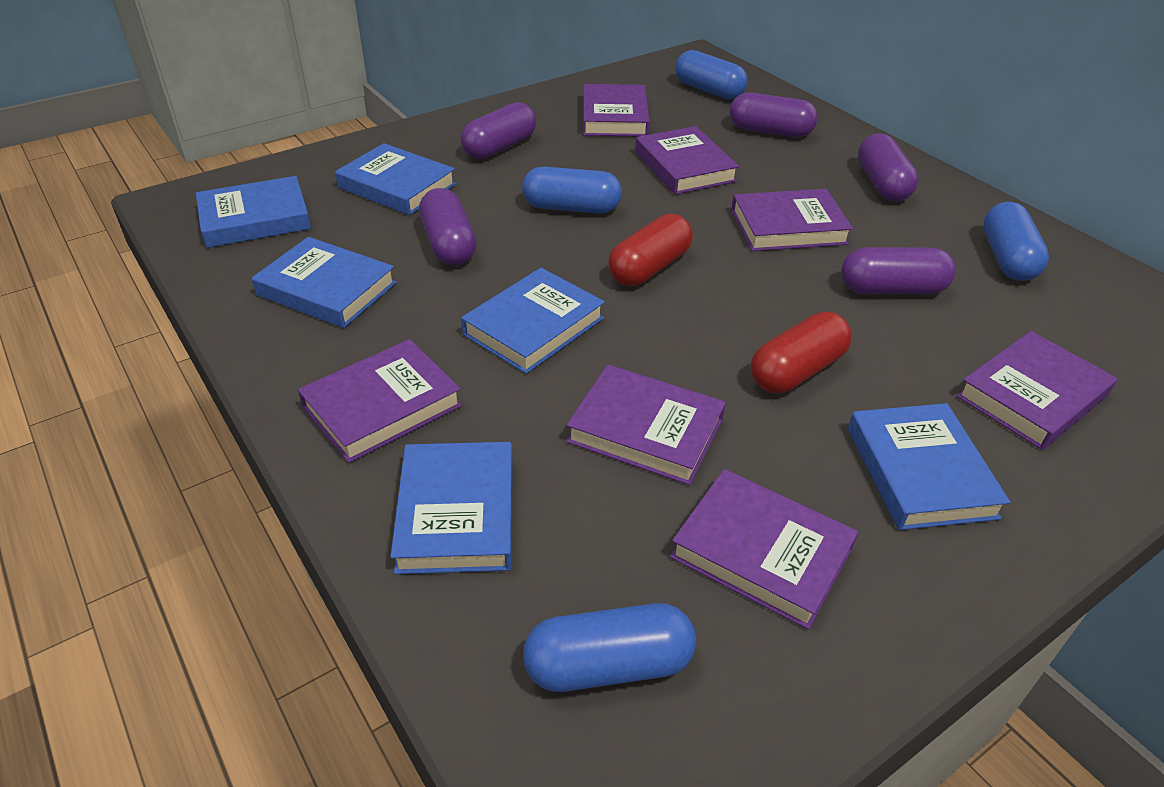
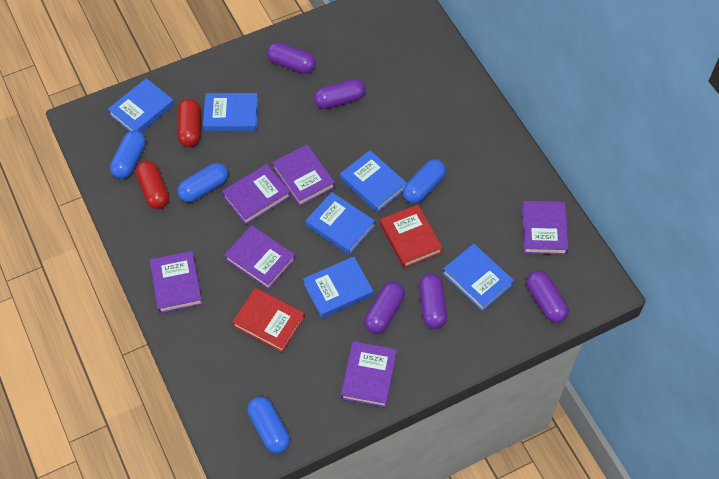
purple book: 7 -> 6
red book: 0 -> 2

